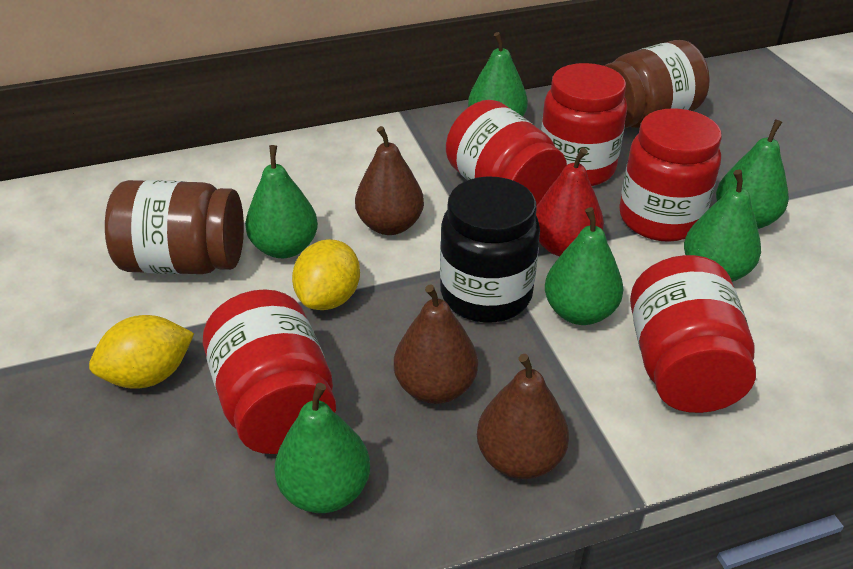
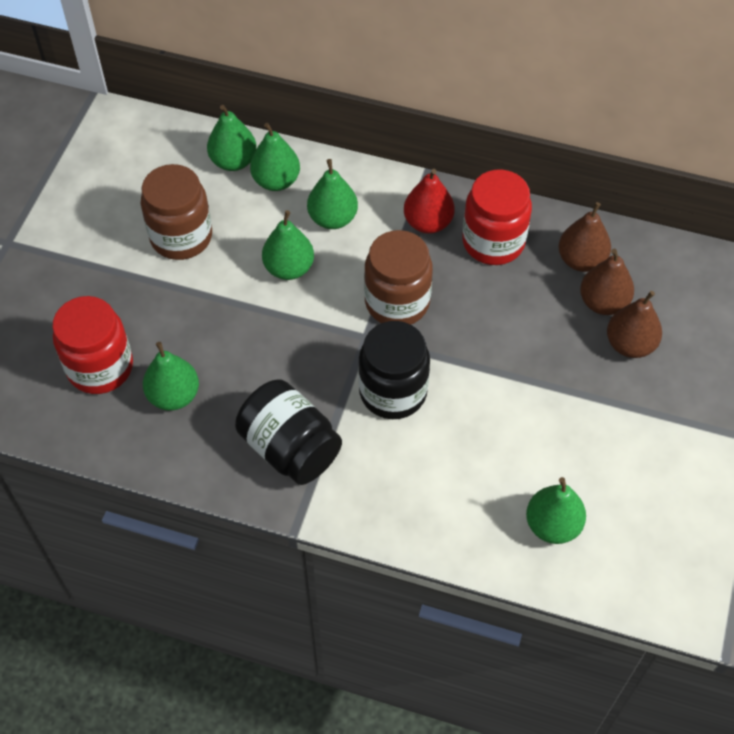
black jar: 1 -> 2
red jar: 5 -> 2
yellow lemon: 2 -> 0

